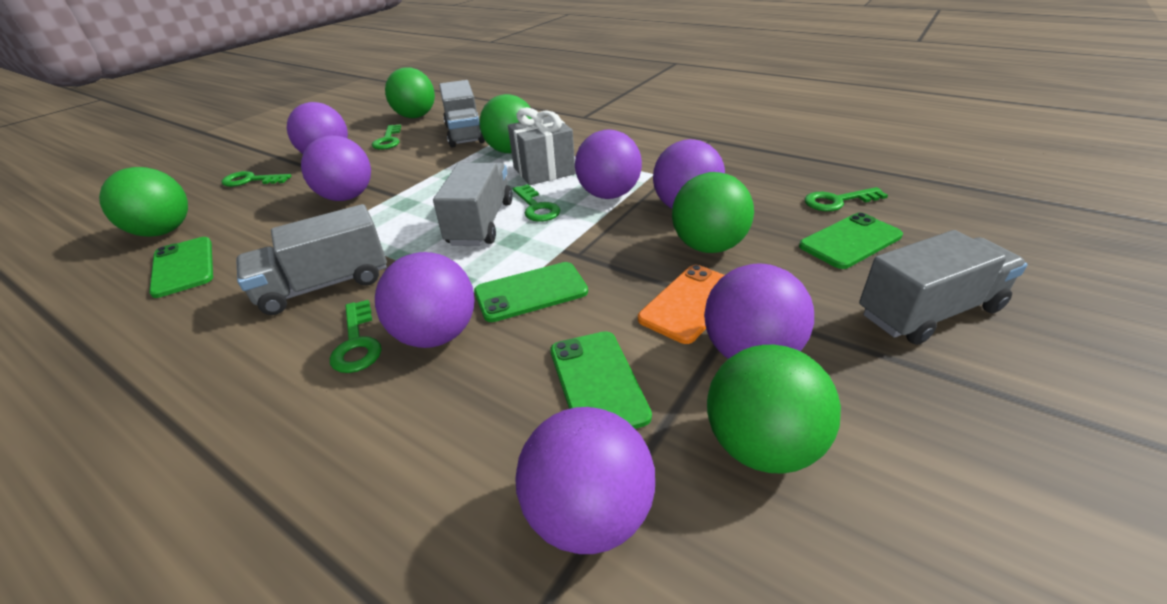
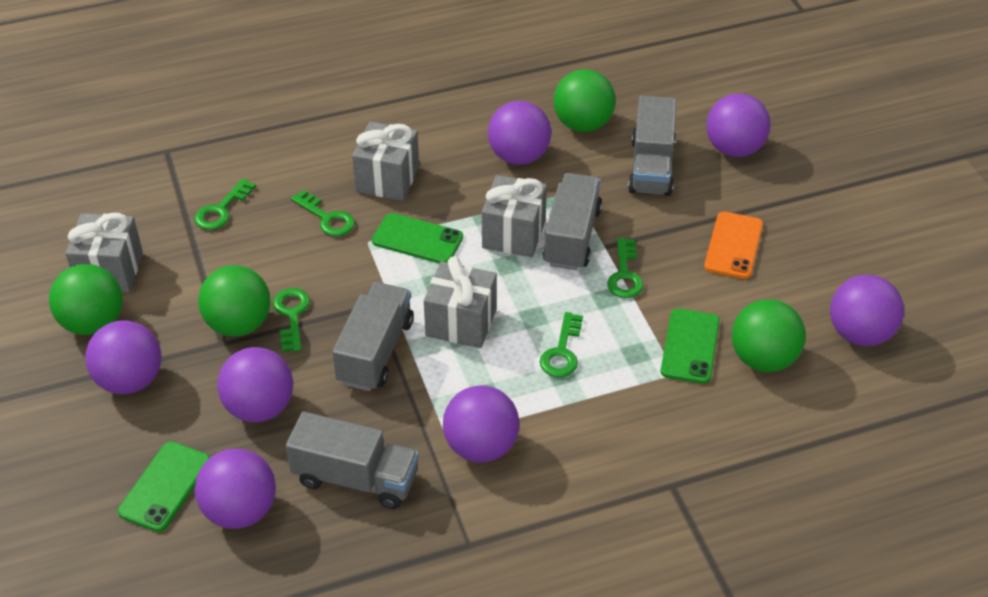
green ball: 5 -> 4
green phone: 4 -> 3
grey gift: 1 -> 4

